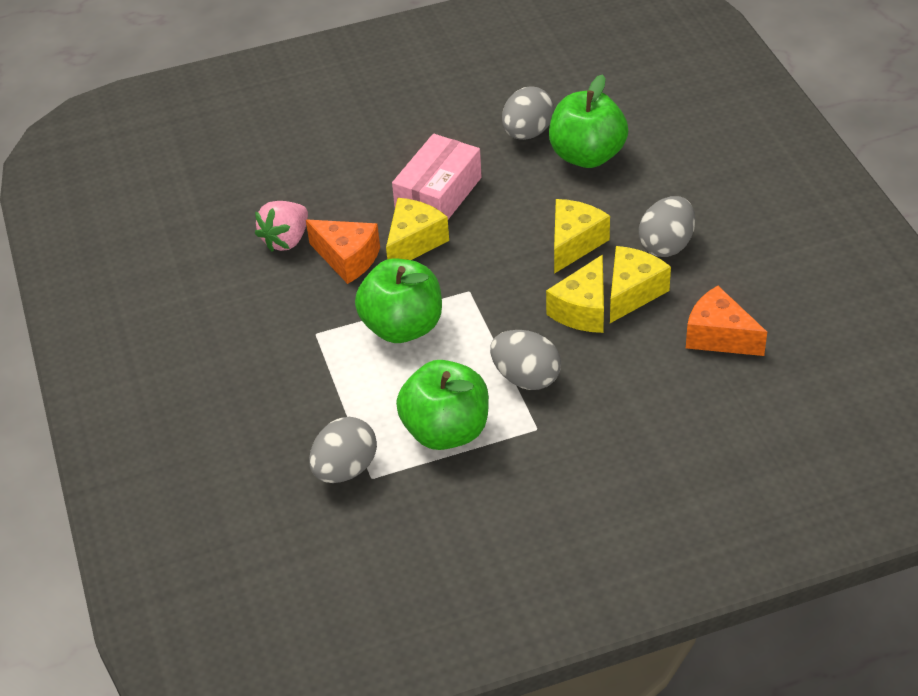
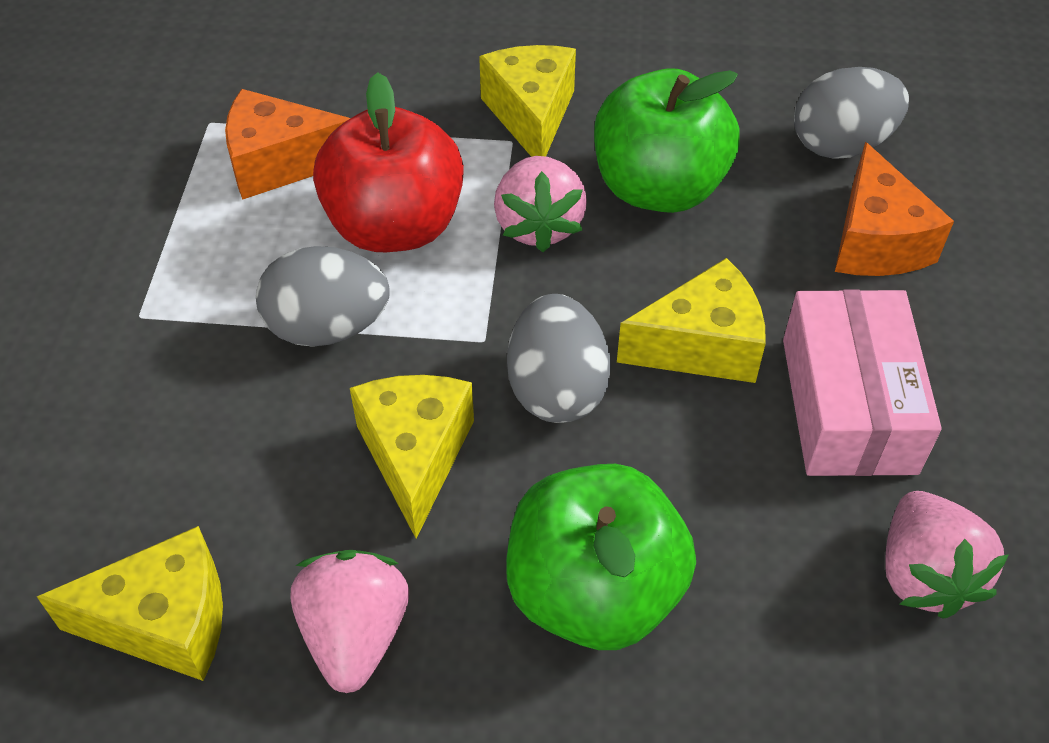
green apple: 3 -> 2
grey egg: 4 -> 3
pink strawberry: 1 -> 3
red apple: 0 -> 1

